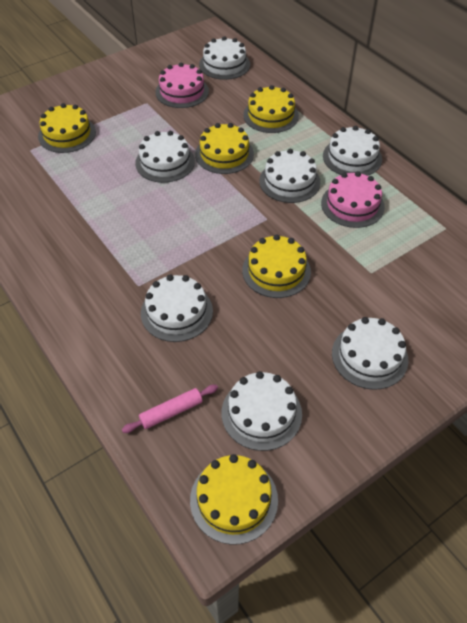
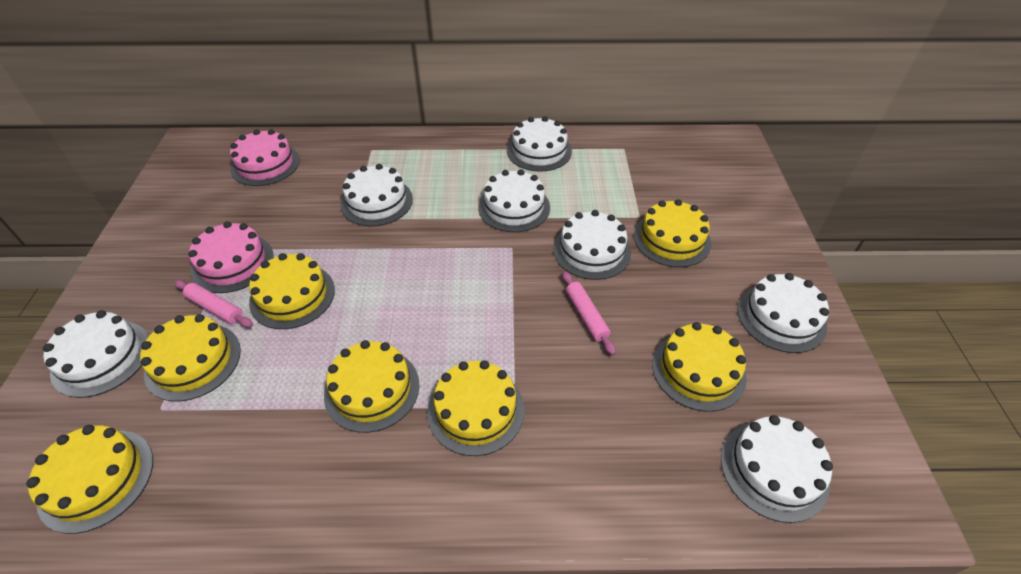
pink rolling pin: 1 -> 2
yellow cake: 5 -> 7

